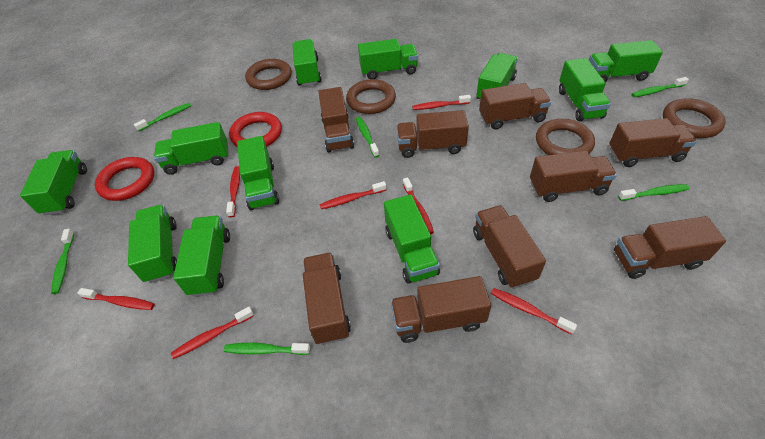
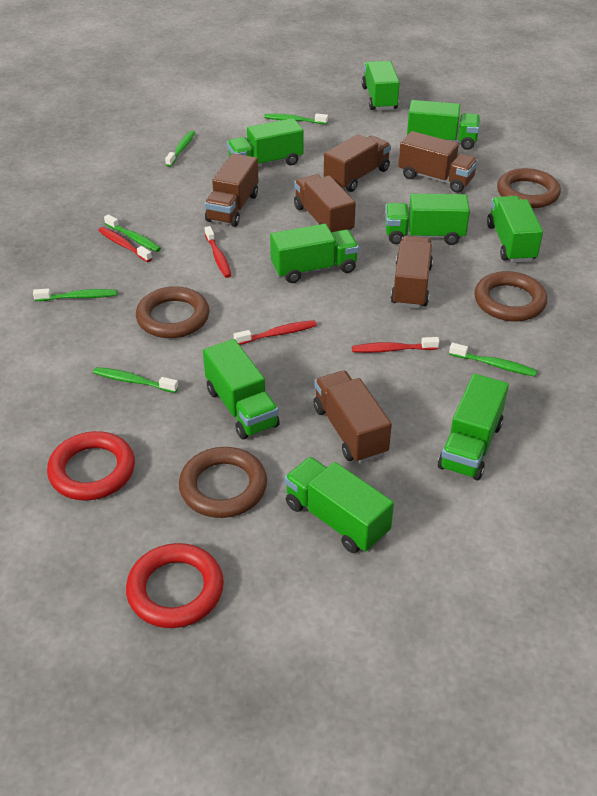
brown truck: 9 -> 6
green truck: 11 -> 9
red toothbrush: 7 -> 4

